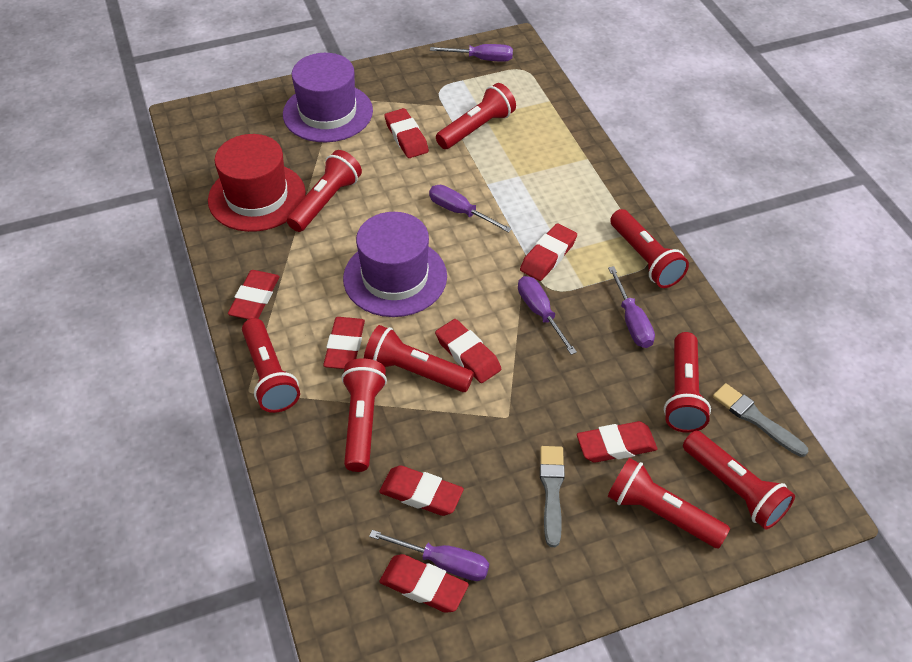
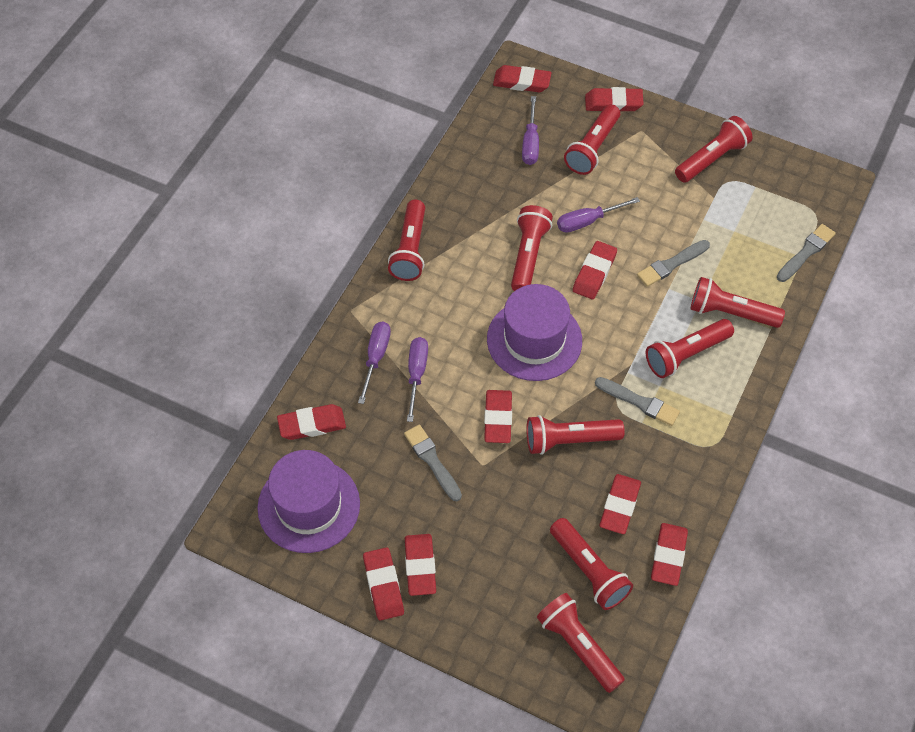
grey brush: 2 -> 4
purple screwdriver: 5 -> 4
red eraser: 8 -> 9
red hat: 1 -> 0

